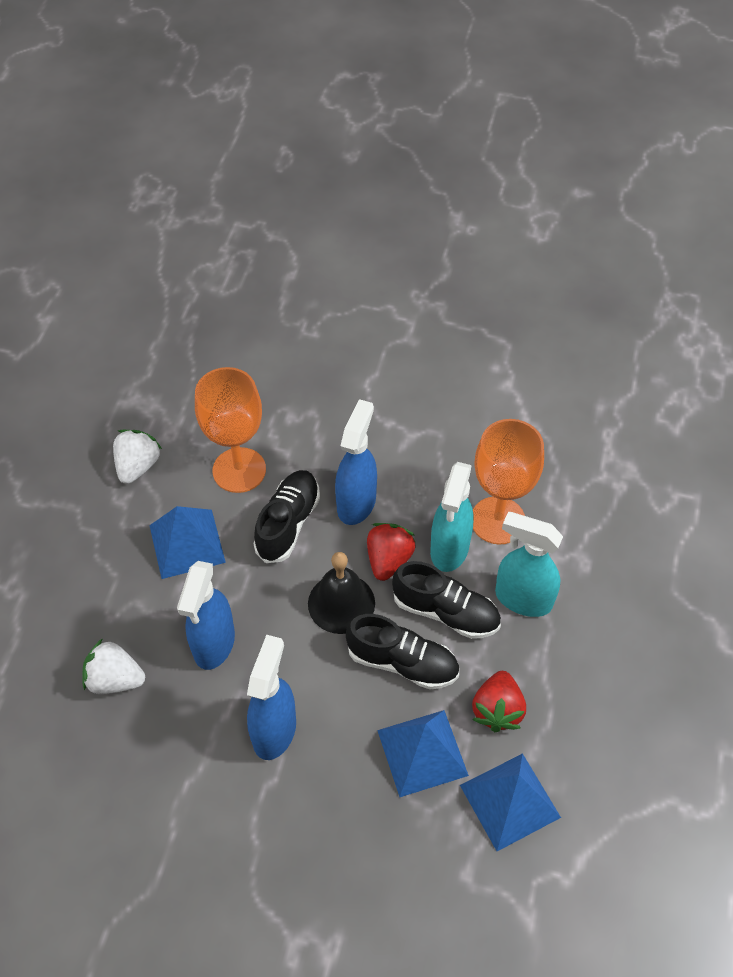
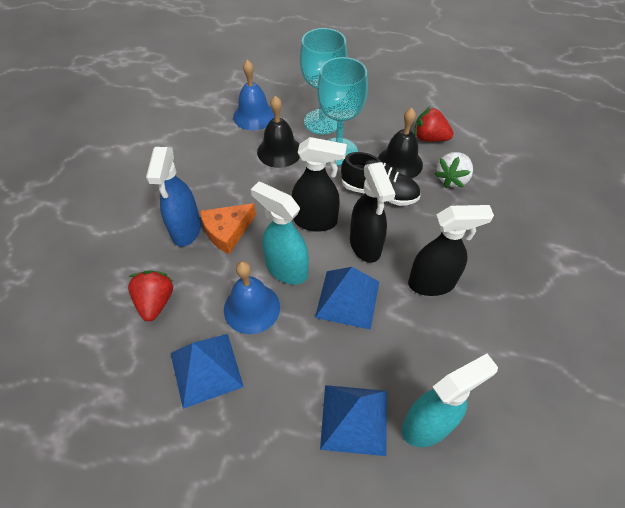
black bell: 1 -> 2
black shoe: 3 -> 1
black spray bottle: 0 -> 3
blue bell: 0 -> 2
blue spray bottle: 3 -> 1
orange cheese: 0 -> 1
orange goblet: 2 -> 0
turquoise goblet: 0 -> 2
white strawberry: 2 -> 1

